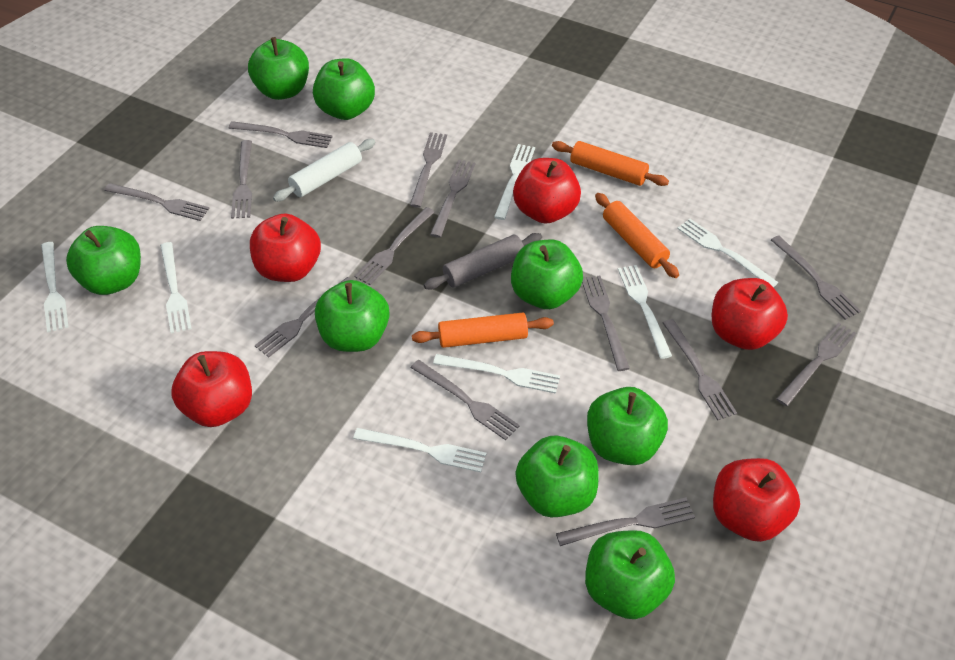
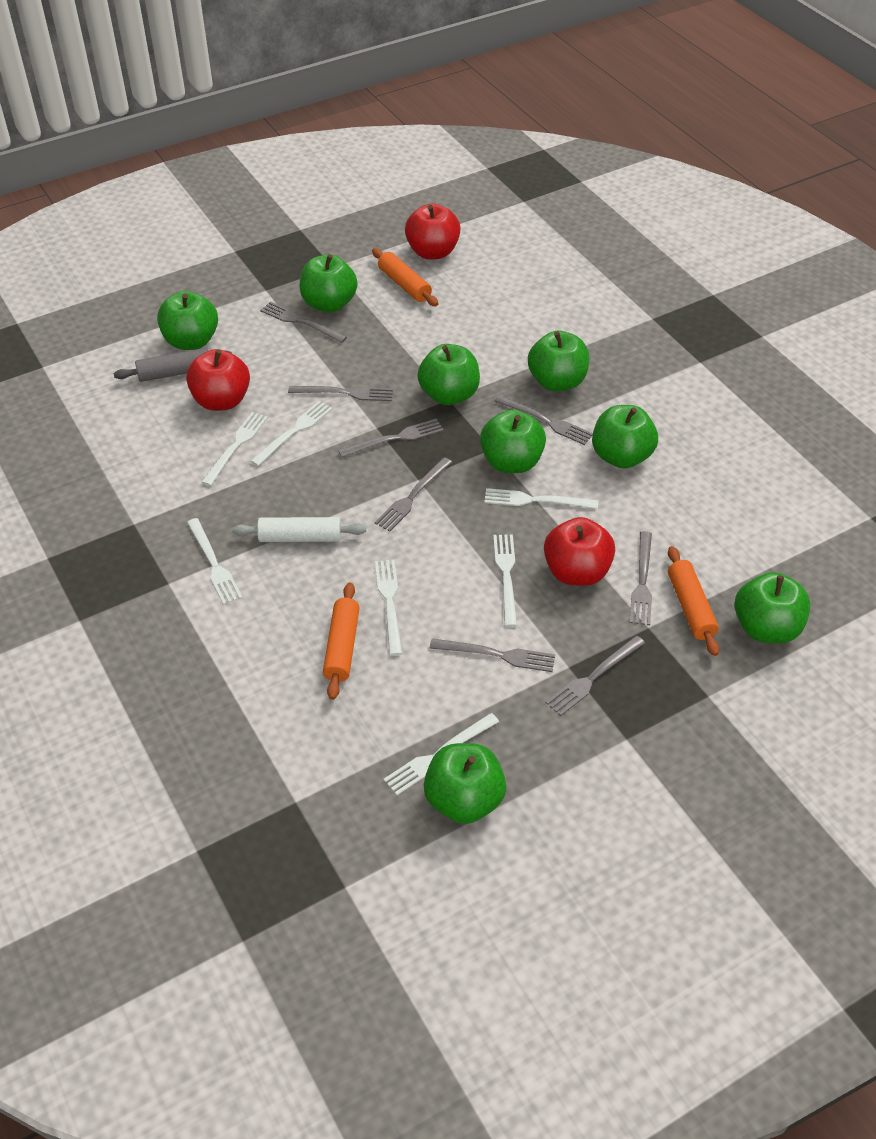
grey fork: 13 -> 8
red apple: 5 -> 3

